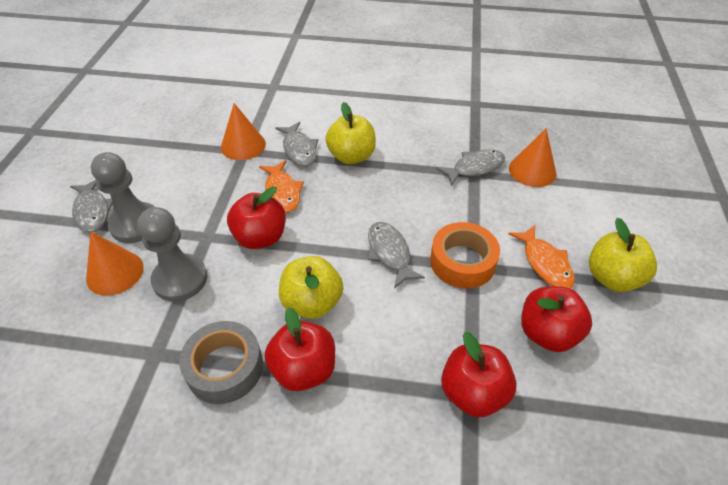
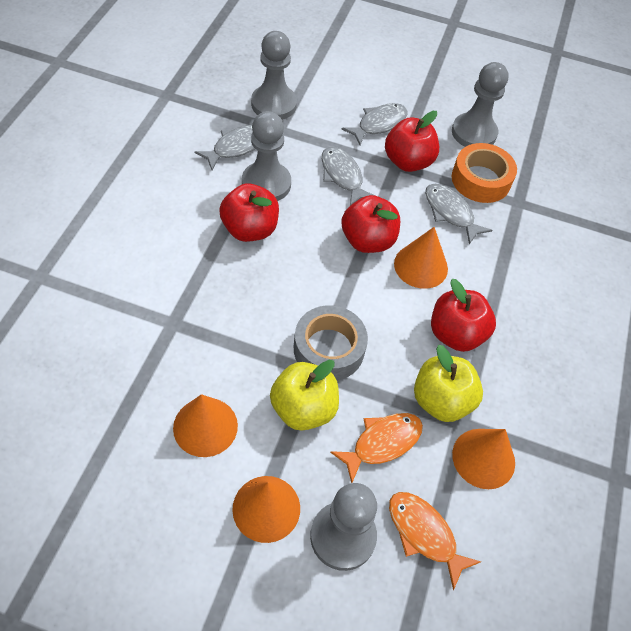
grey pawn: 2 -> 4
orange cone: 3 -> 4
yellow apple: 3 -> 2

